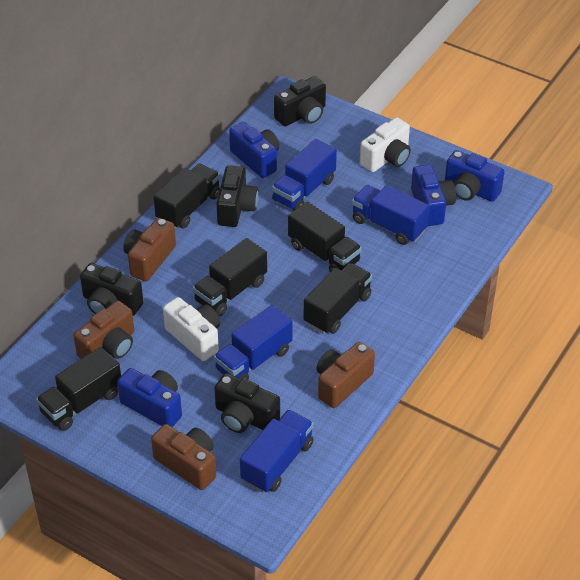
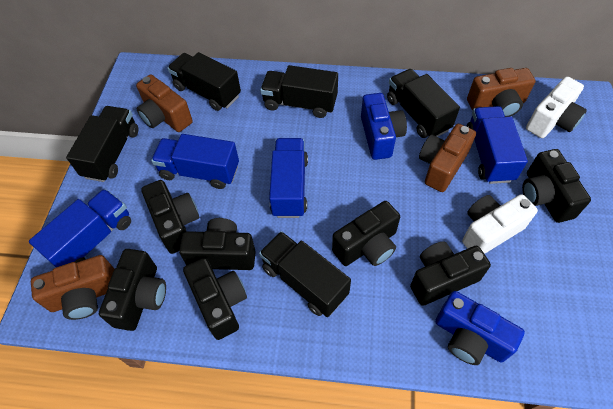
black camera: 4 -> 7
blue camera: 4 -> 2

